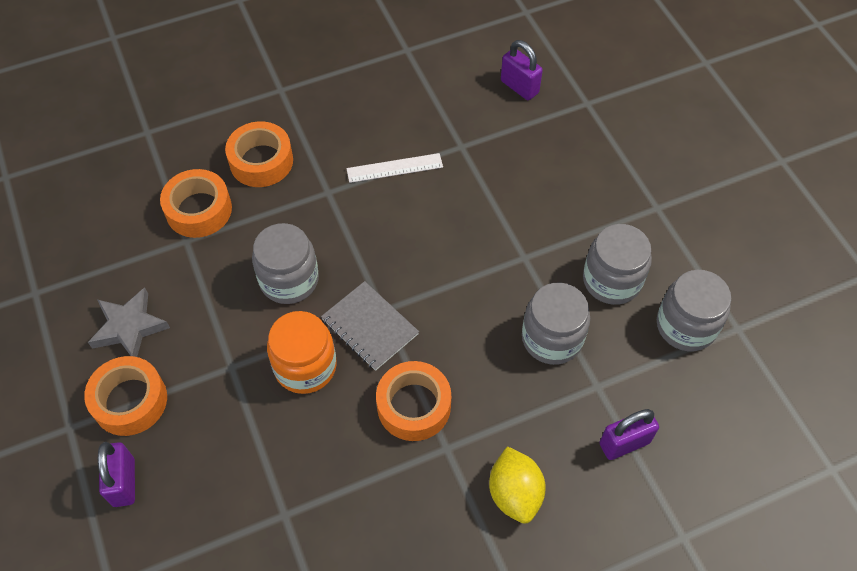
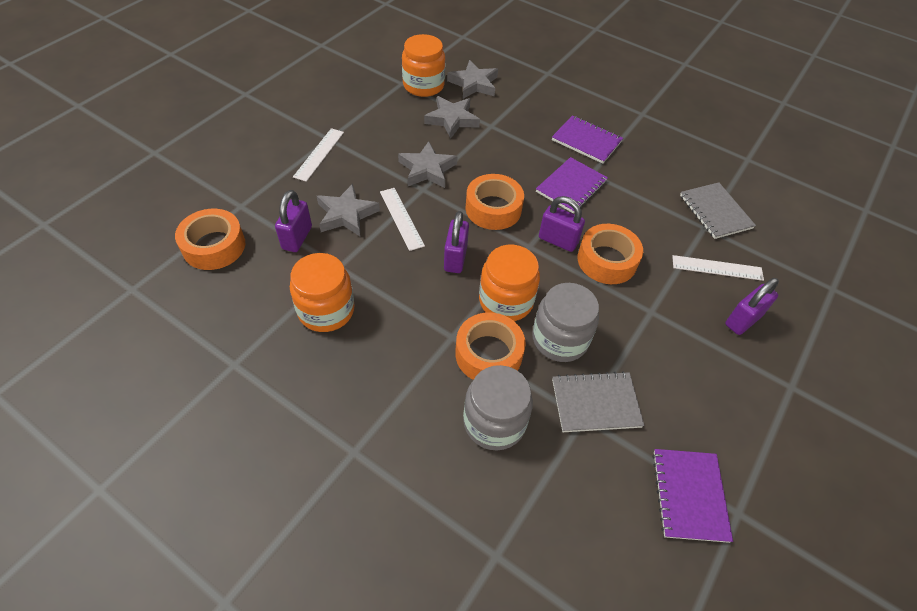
grey jar: 4 -> 2
grey notebook: 1 -> 2
grey star: 1 -> 4
orange jar: 1 -> 3
purple notebook: 0 -> 3
purple padlock: 3 -> 4
white ruler: 1 -> 3
yellow lemon: 1 -> 0

